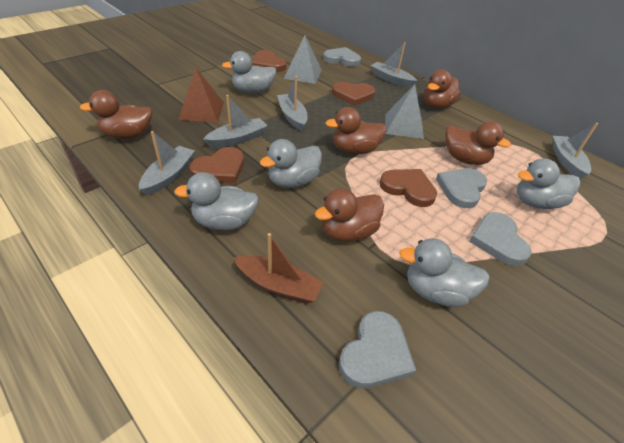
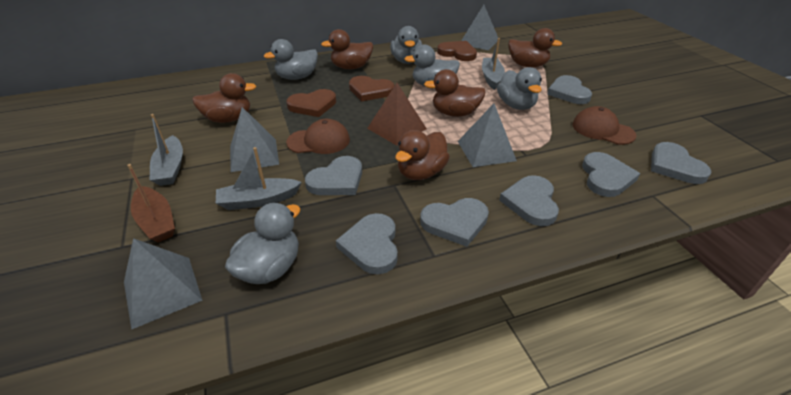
brown cap: 0 -> 2
brown heart: 4 -> 3
grey boat: 5 -> 3
grey heart: 4 -> 7
grey pyramid: 2 -> 4

